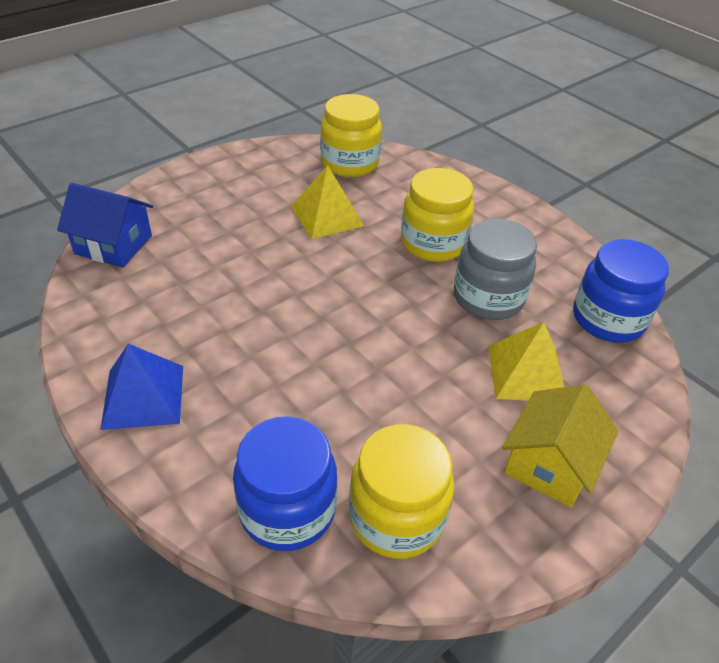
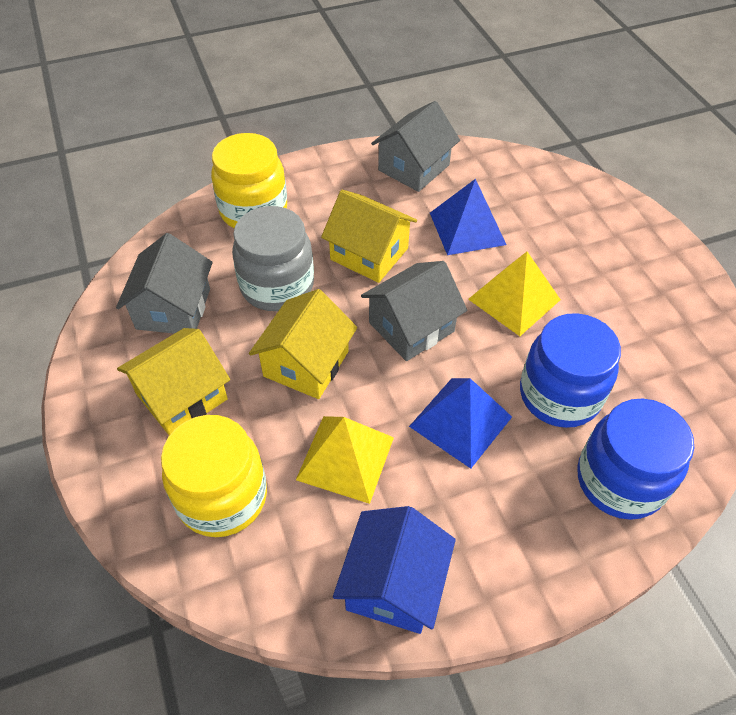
blue pyramid: 1 -> 2
grey house: 0 -> 3
yellow house: 1 -> 3
yellow jar: 3 -> 2

